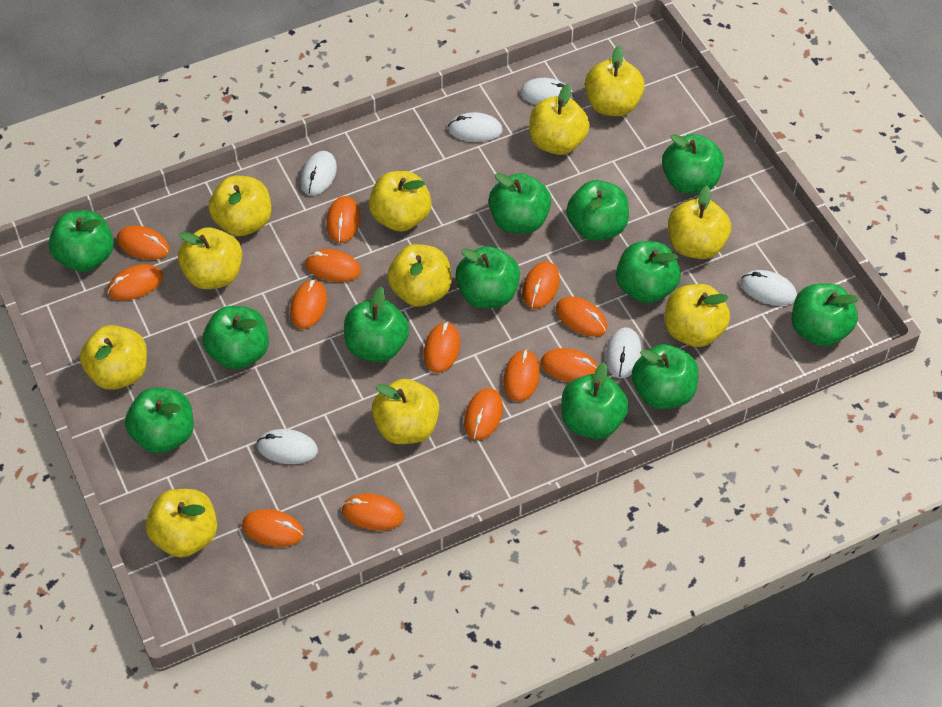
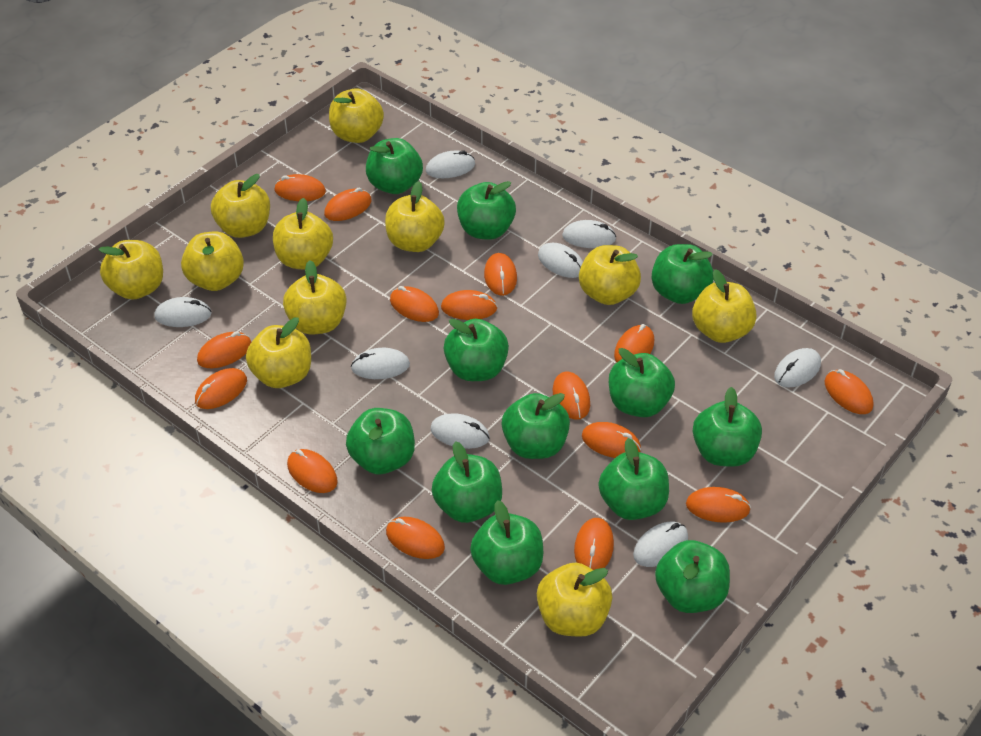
orange mouse: 13 -> 15
white mouse: 6 -> 8

